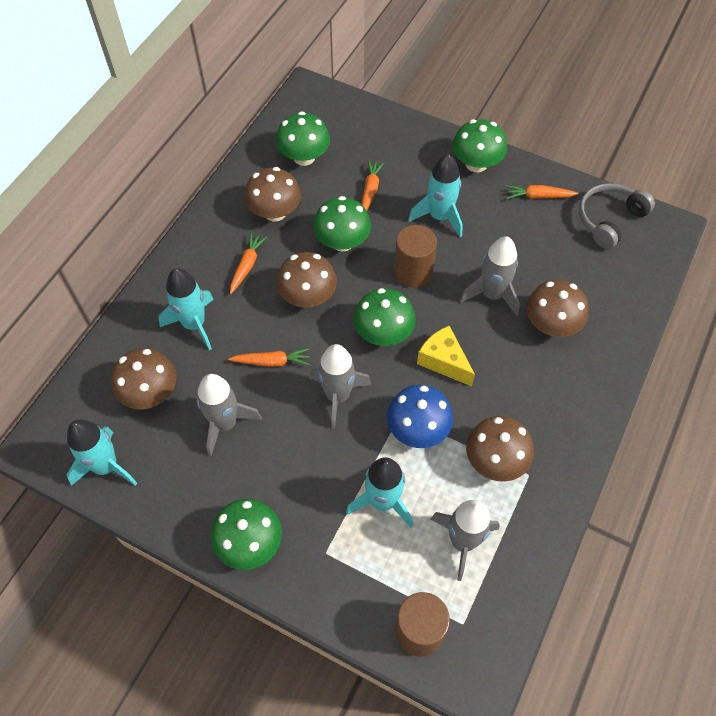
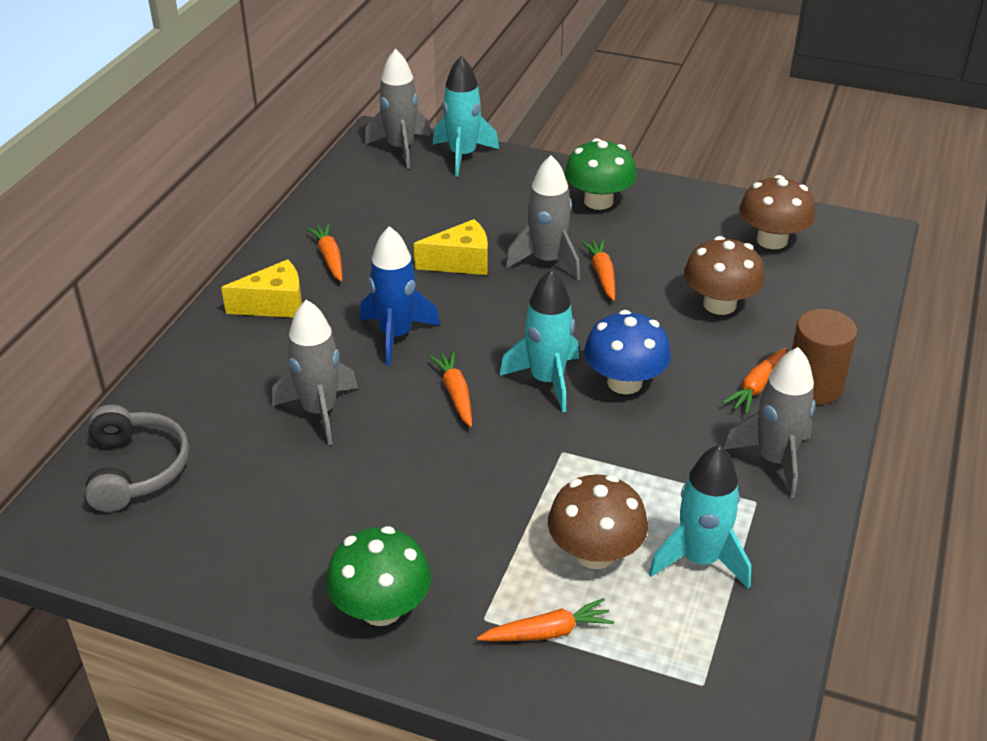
blue rocket: 0 -> 1
brown cylinder: 2 -> 1
brown mushroom: 5 -> 3
green mushroom: 5 -> 2
orange carrot: 4 -> 5
turquoise rocket: 4 -> 3
yellow cheese: 1 -> 2

